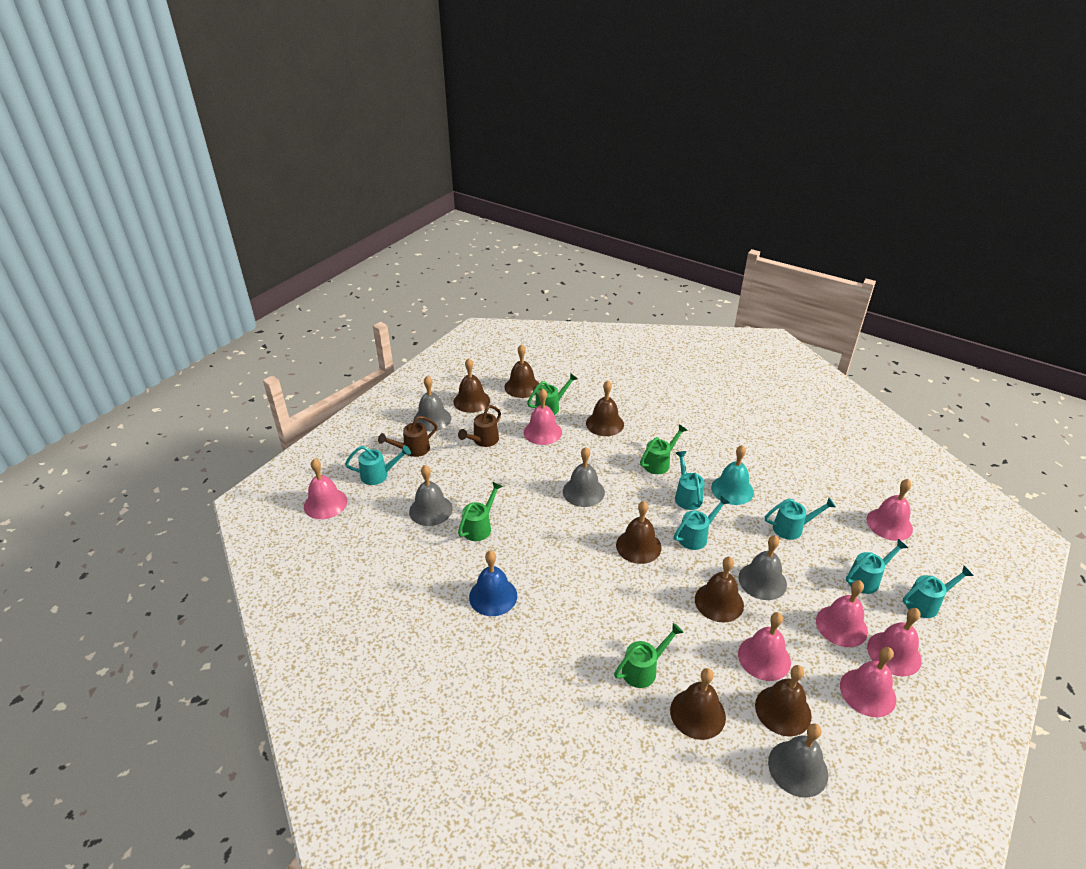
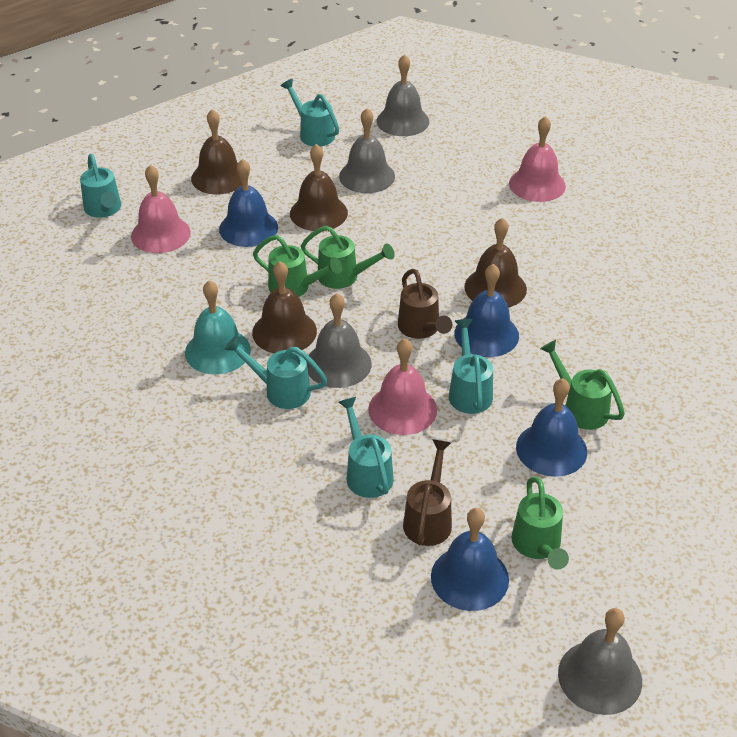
blue bell: 1 -> 4
brown bell: 7 -> 4
grey bell: 5 -> 4
pink bell: 7 -> 3
turquoise watering can: 6 -> 5

